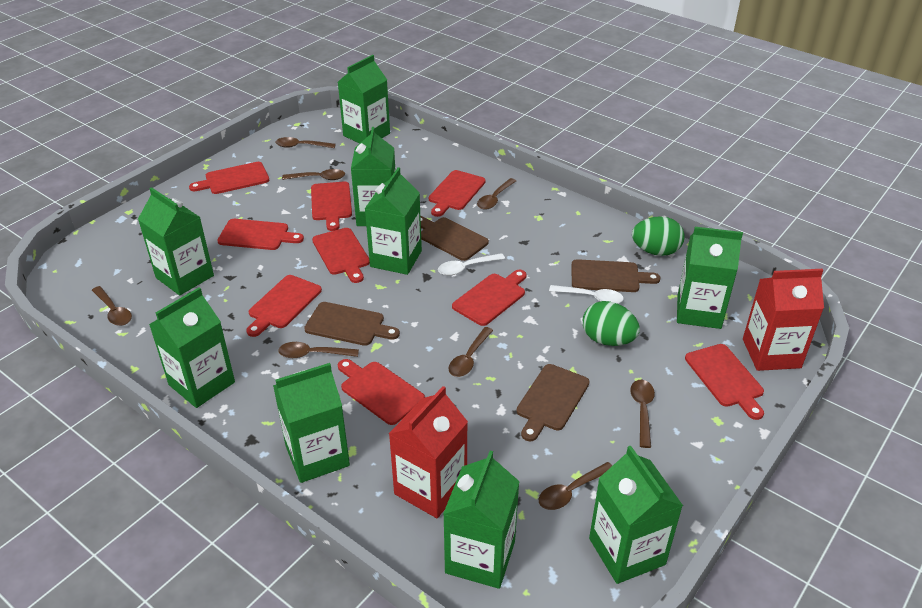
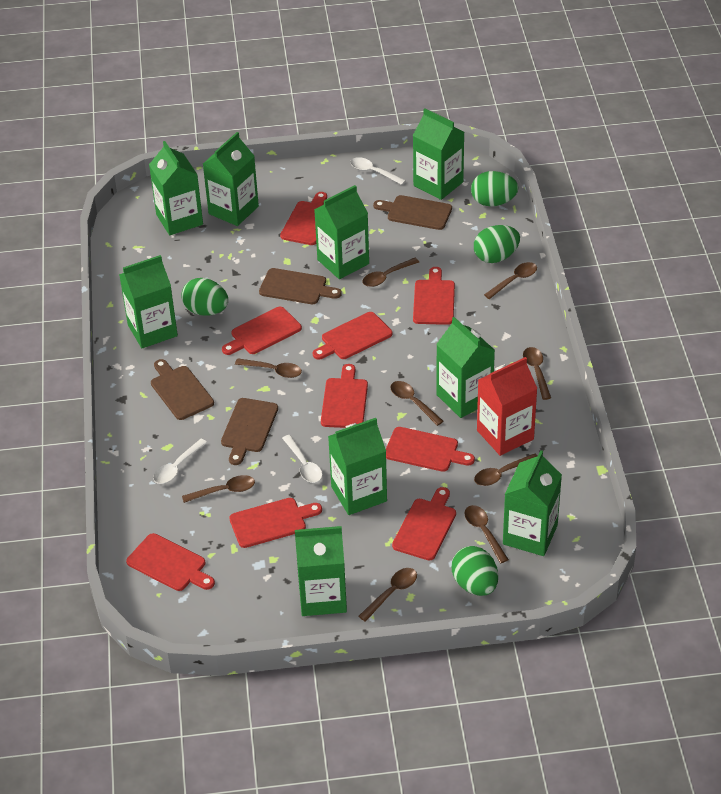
brown spoon: 8 -> 9
green egg: 2 -> 4
red carton: 2 -> 1
white spoon: 2 -> 3

